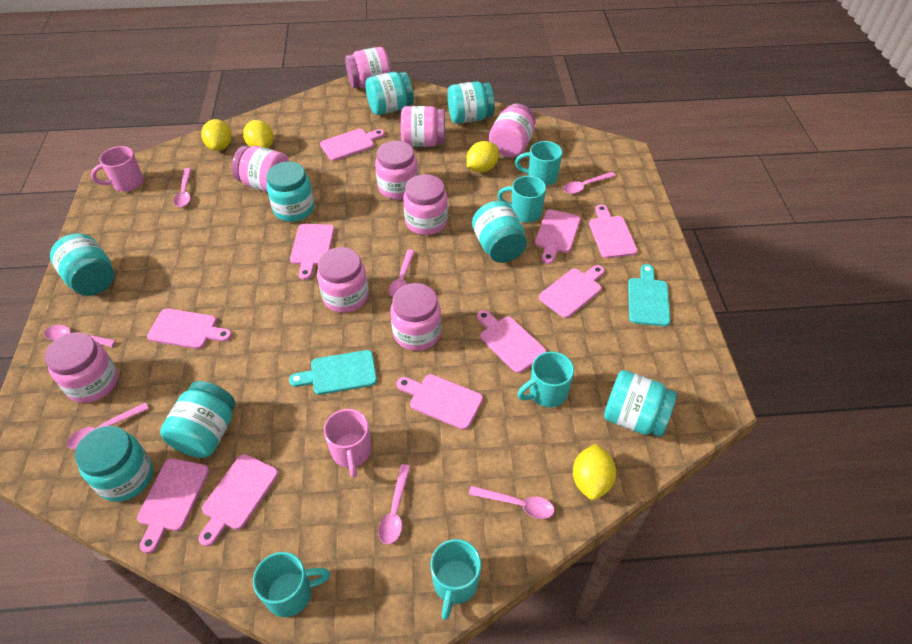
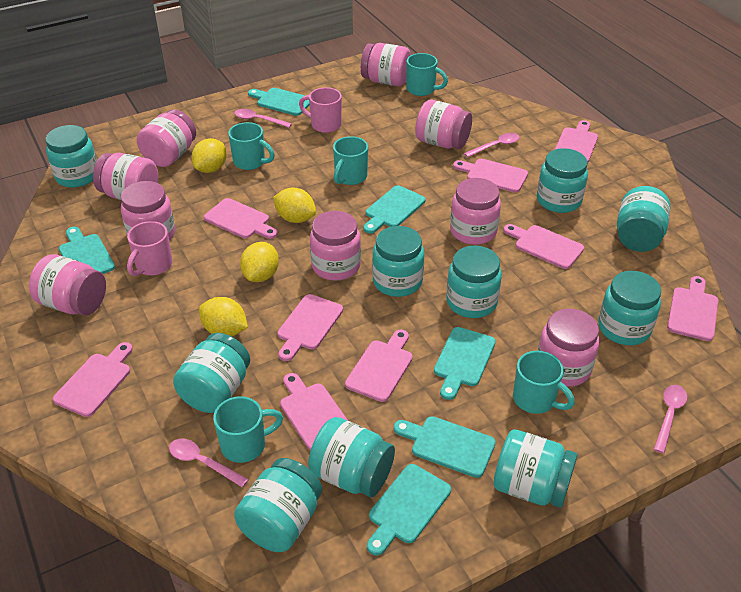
pink cutting board: 10 -> 9
pink spoon: 7 -> 4
turquoise cutting board: 2 -> 6
turquoise jar: 8 -> 10

